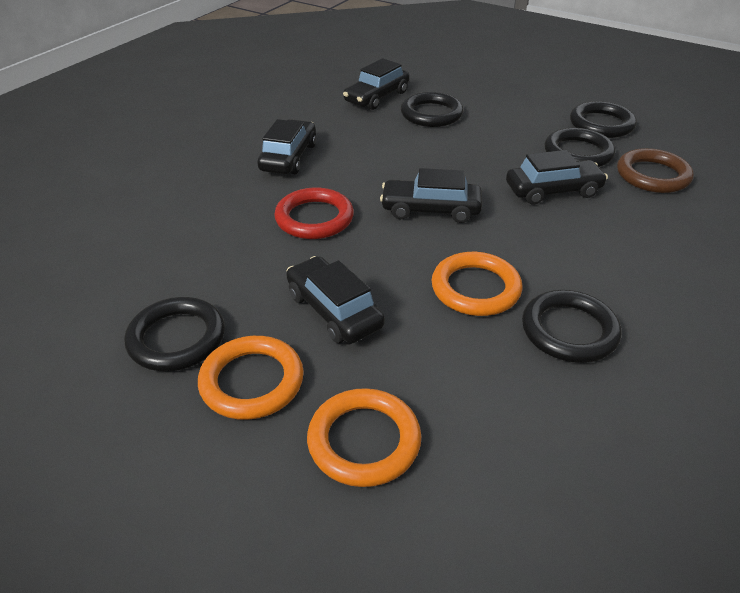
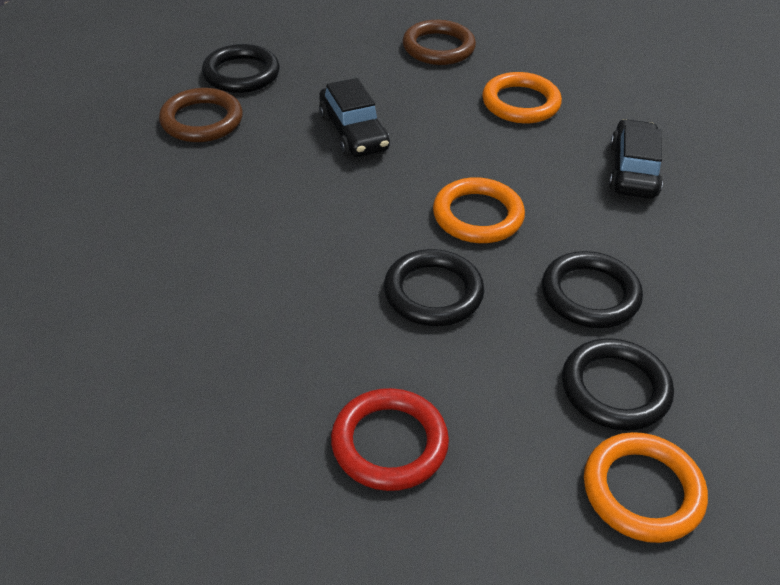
black car: 5 -> 2
black ring: 5 -> 4
brown ring: 1 -> 2

